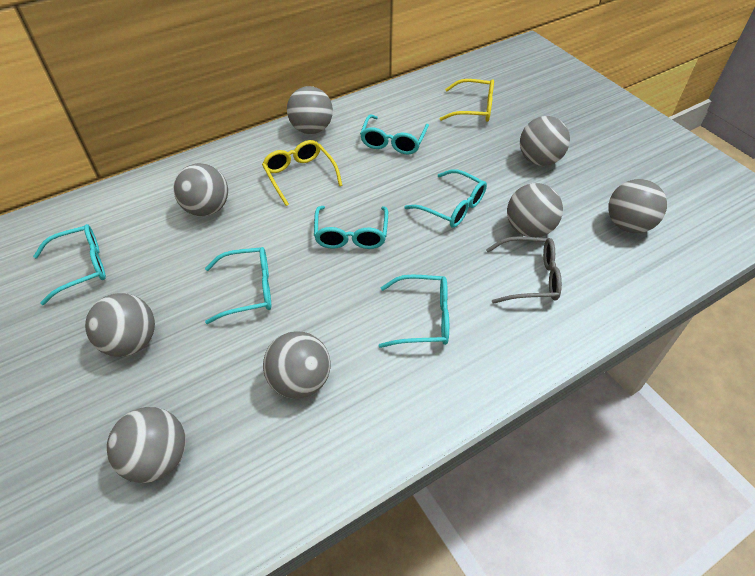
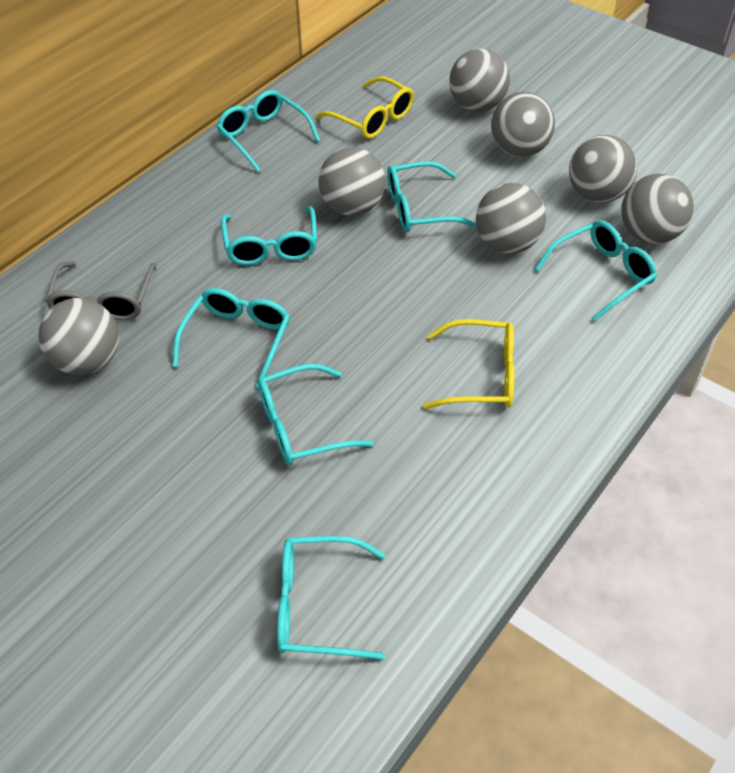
grey ball: 8 -> 7
turquoise glasses: 6 -> 7

